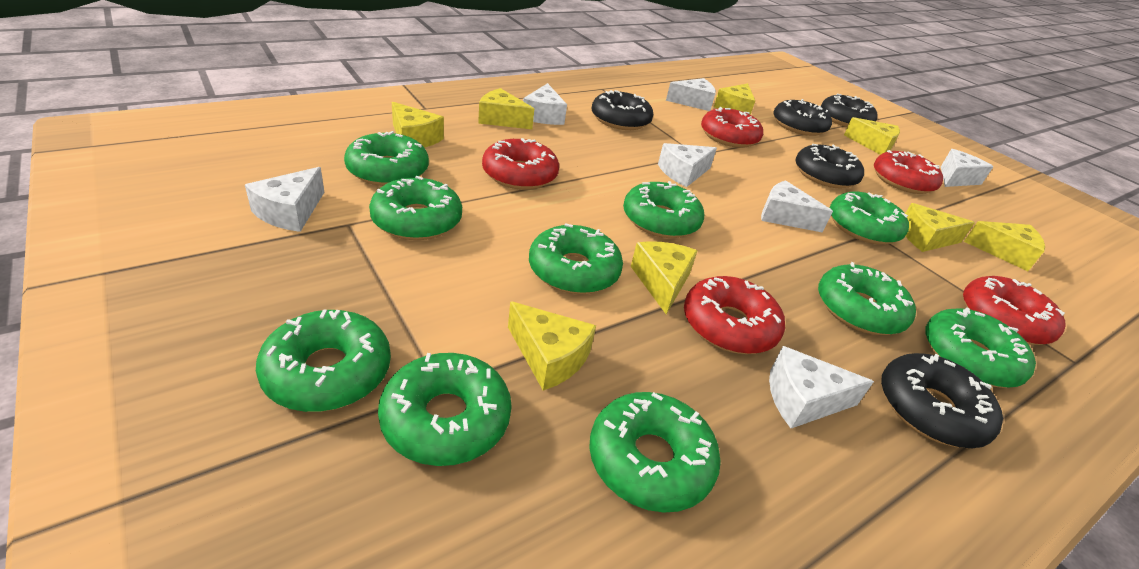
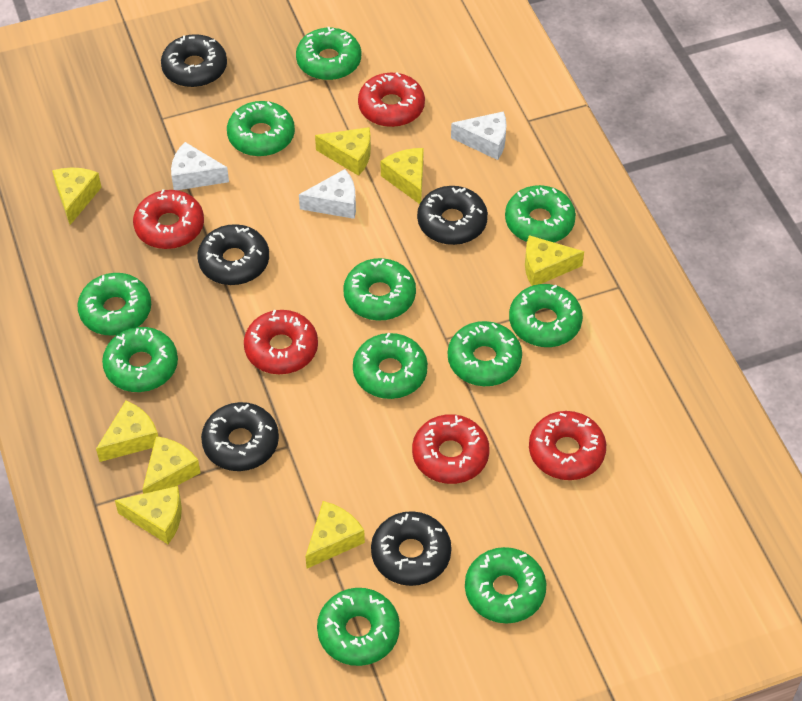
green donut: 10 -> 11
white cheese: 7 -> 3

